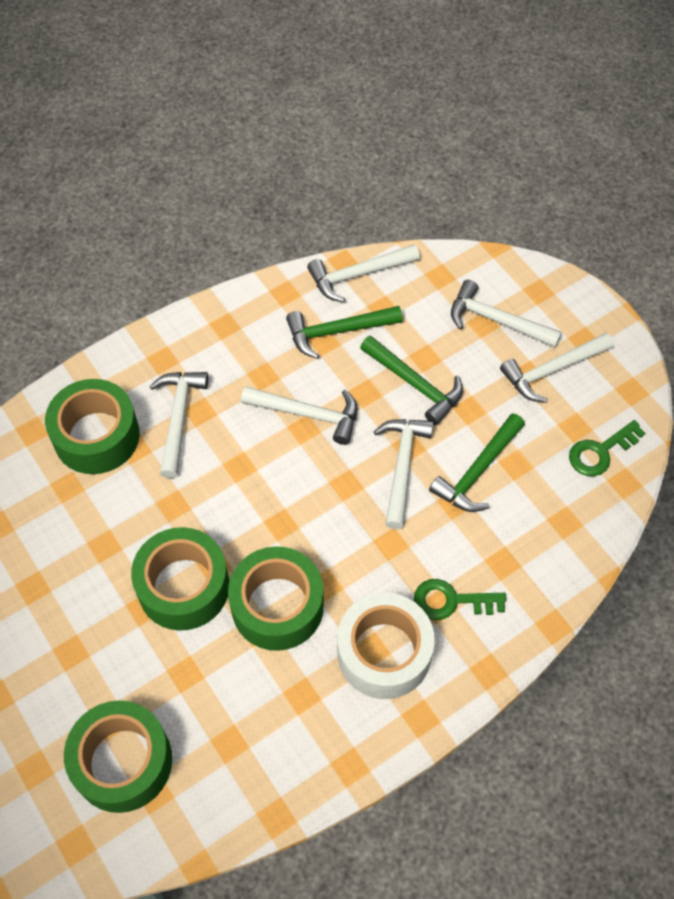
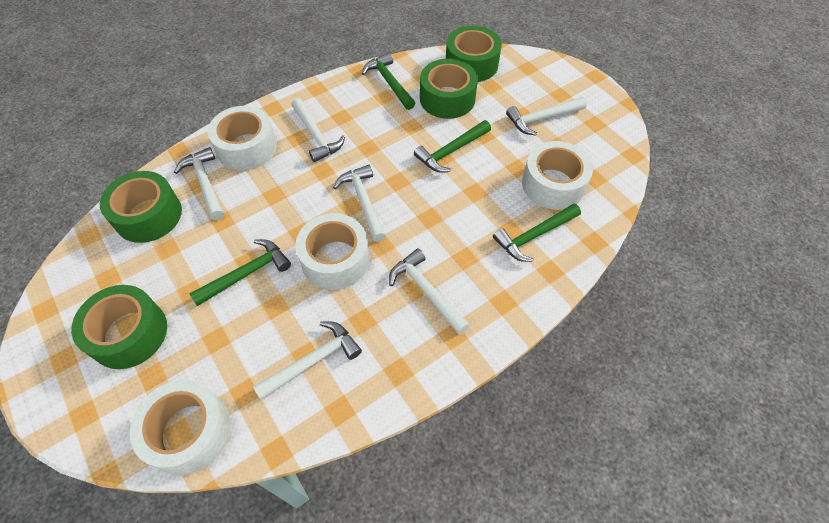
green hammer: 3 -> 4
green key: 2 -> 0
white tape: 1 -> 4

